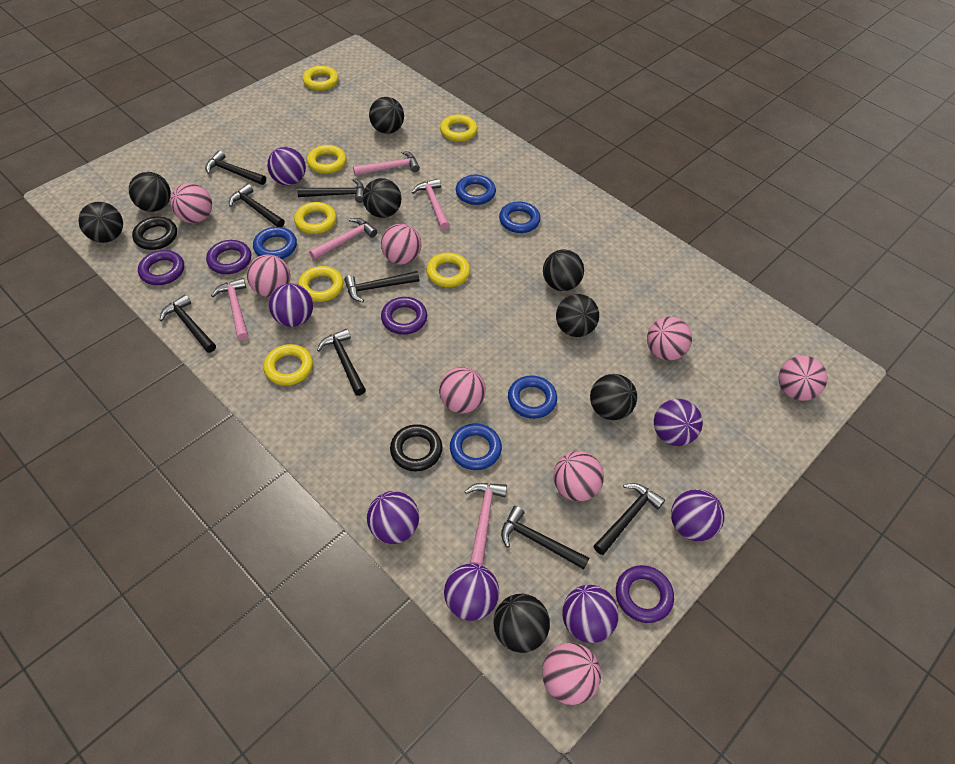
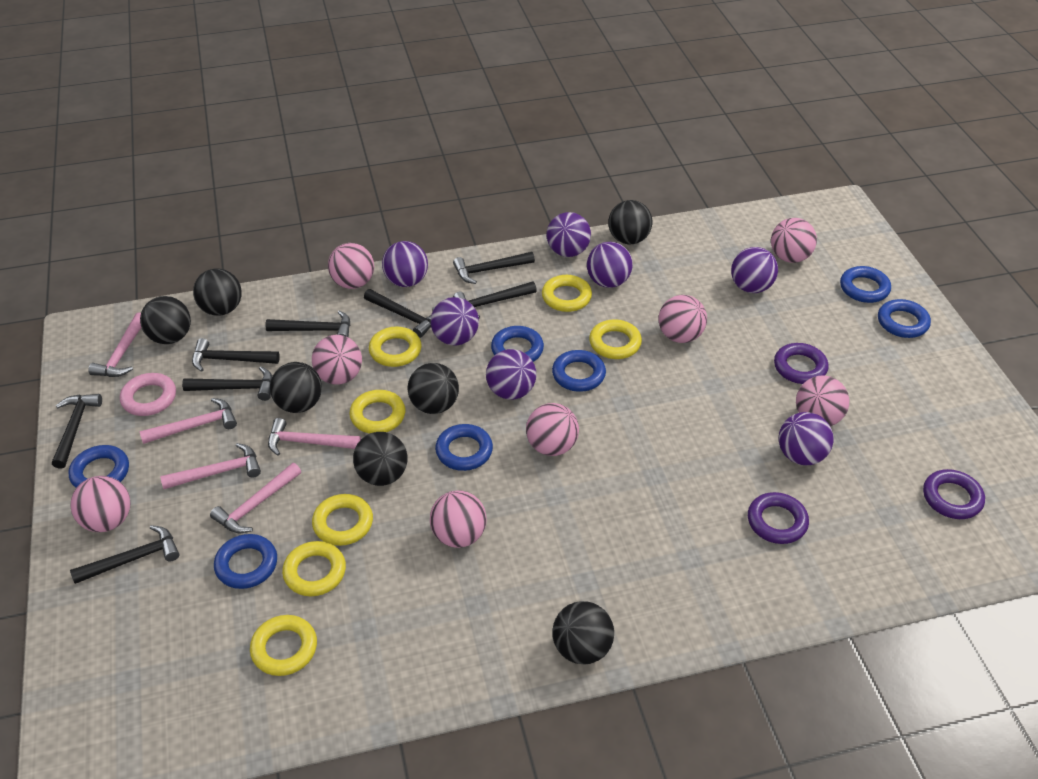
black ball: 8 -> 7
black ring: 2 -> 0
blue ring: 5 -> 7
pink ring: 0 -> 1
purple ring: 4 -> 3

